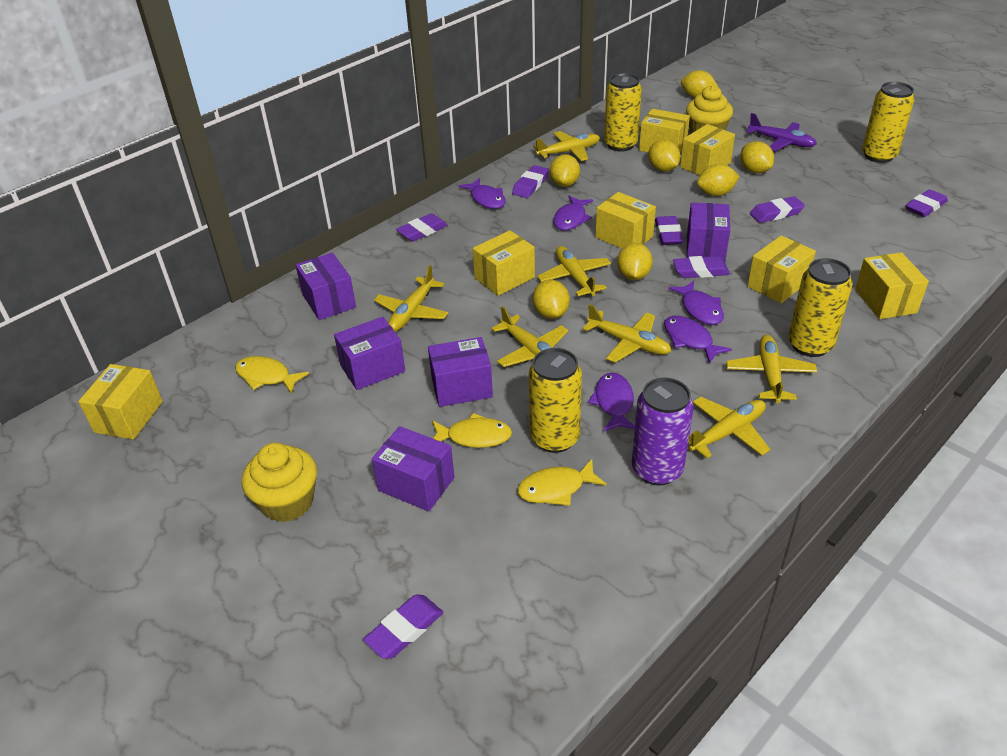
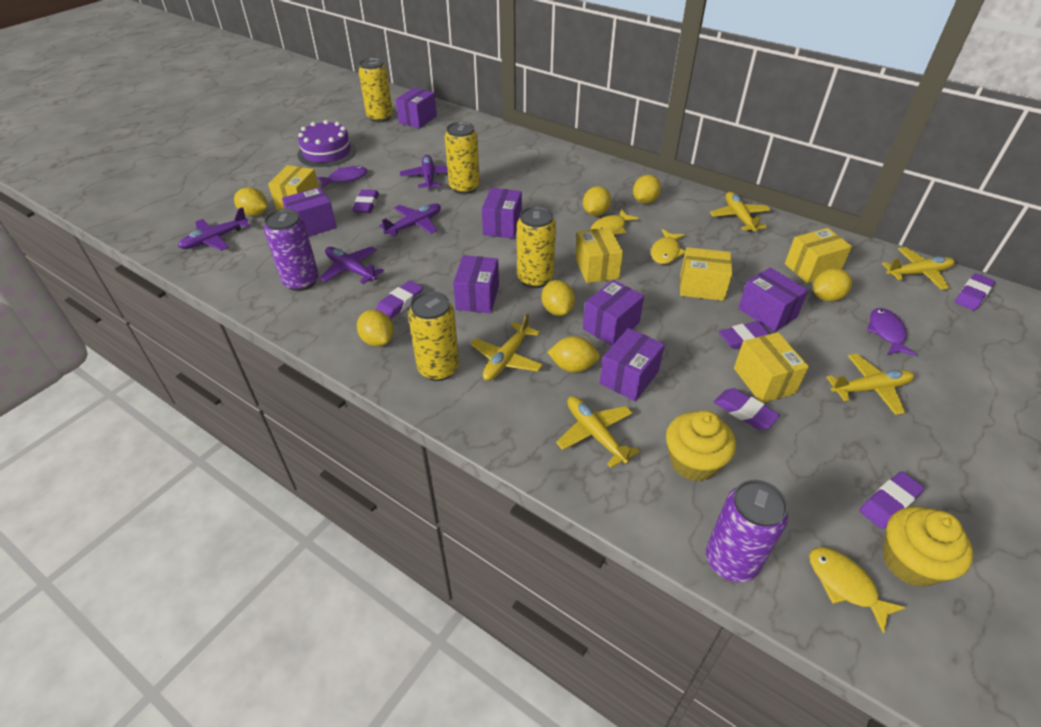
purple box: 5 -> 7
purple cake: 0 -> 1
purple can: 1 -> 2
purple eraser: 7 -> 6
purple fish: 5 -> 2
purple plane: 1 -> 4
yellow box: 7 -> 5
yellow plane: 7 -> 5

